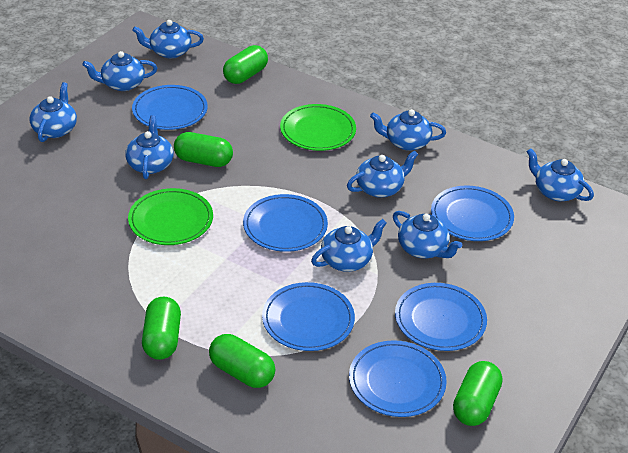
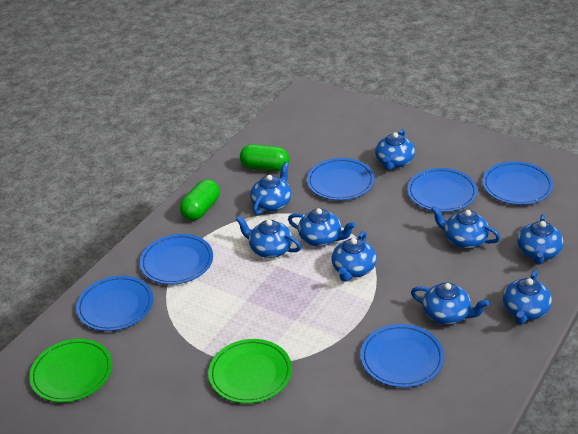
green capsule: 5 -> 2

